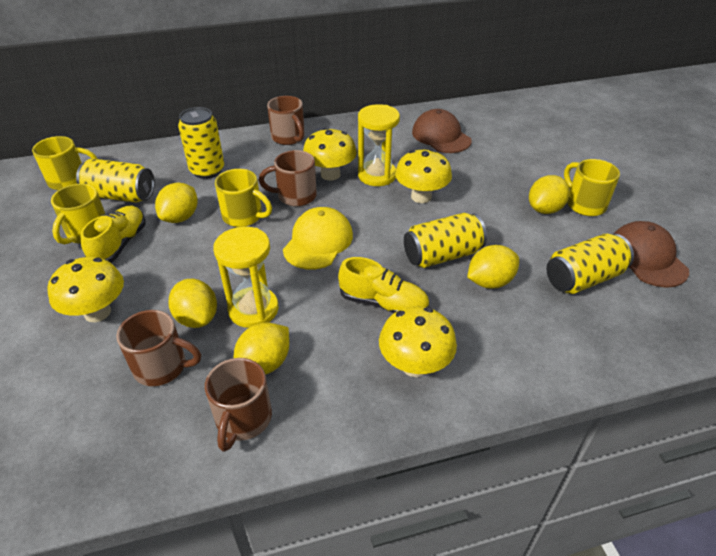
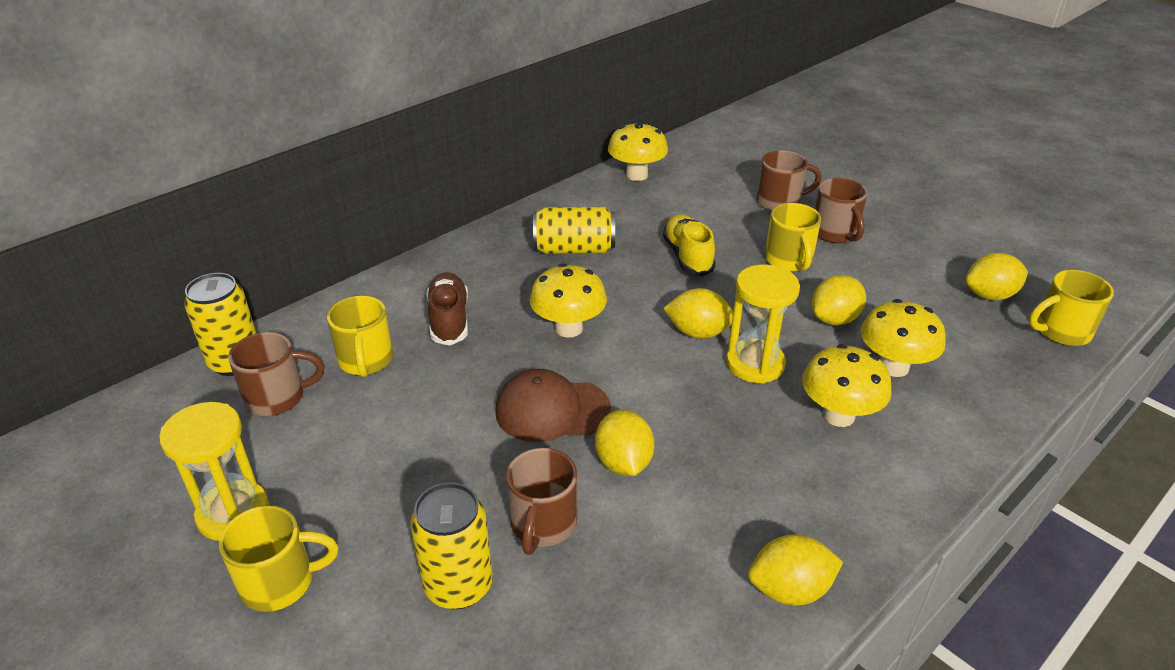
brown cap: 2 -> 1
brown shoe: 0 -> 1
yellow can: 4 -> 3
yellow cap: 1 -> 0
yellow shoe: 2 -> 1

